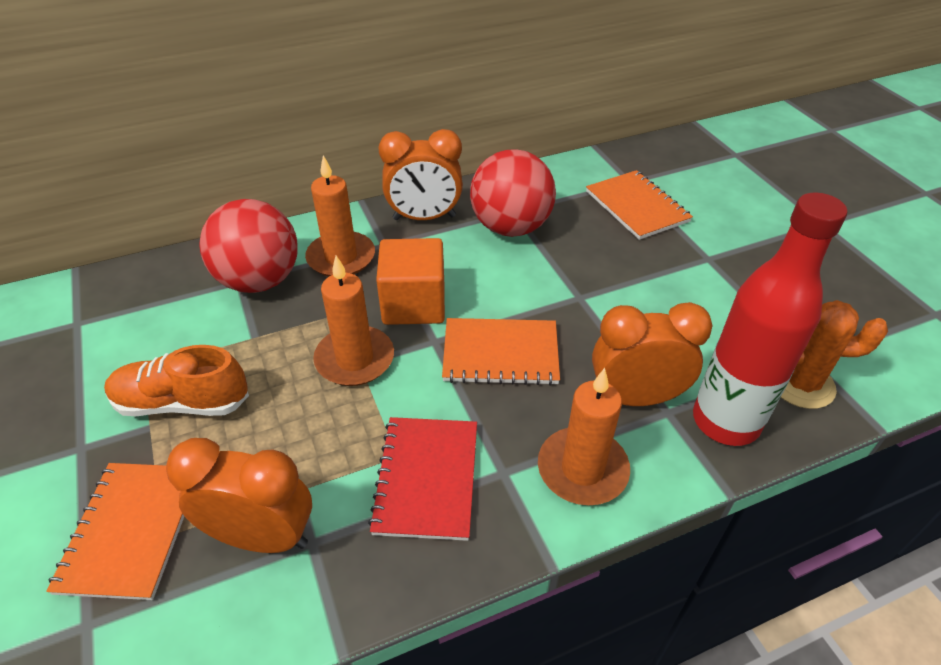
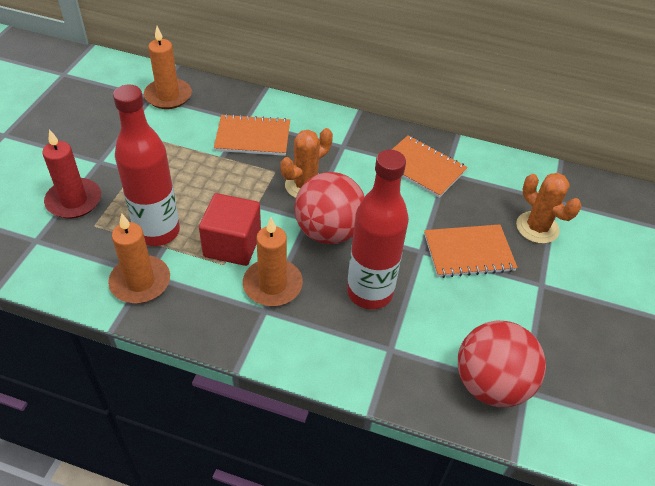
orange cactus: 1 -> 2
orange clock: 3 -> 0
orange cube: 1 -> 0
orange shoe: 1 -> 0
red bottle: 1 -> 2
red candle: 0 -> 1
red cube: 0 -> 1
red notebook: 1 -> 0

